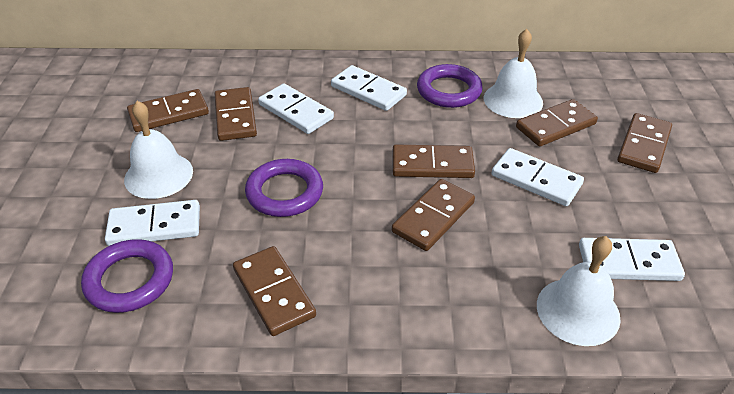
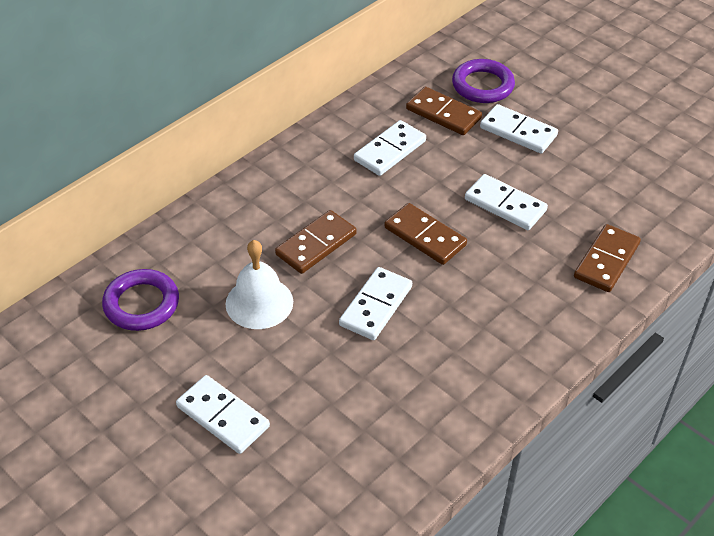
brown domino: 7 -> 4
purple ring: 3 -> 2
white bell: 3 -> 1

